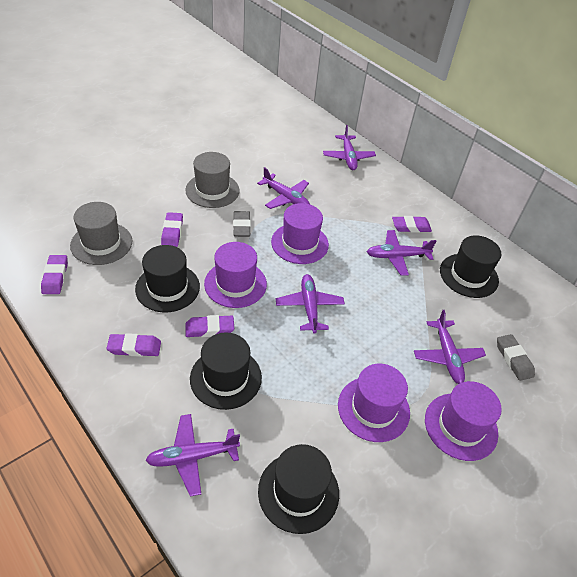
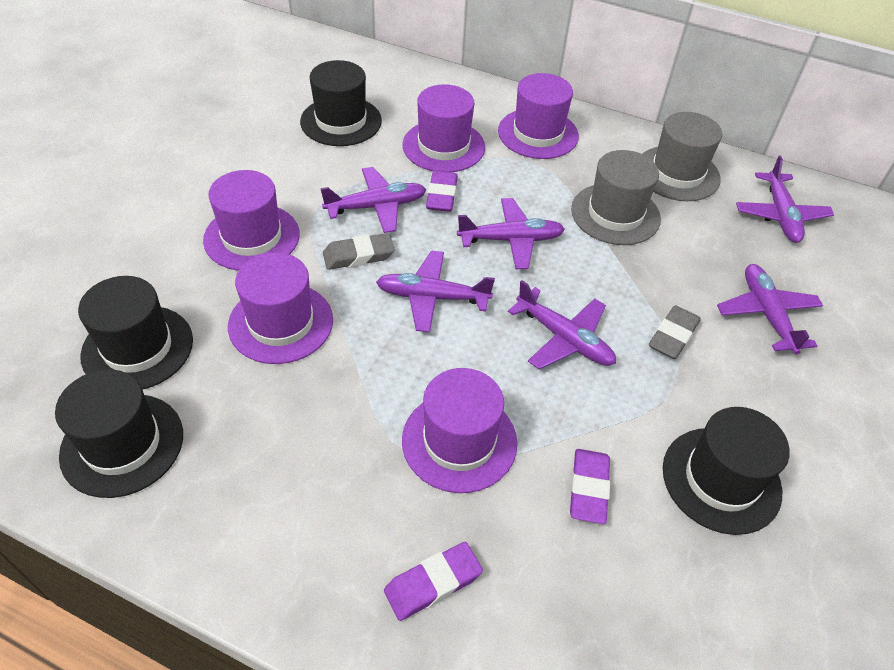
purple eraser: 5 -> 3
purple hat: 4 -> 5

